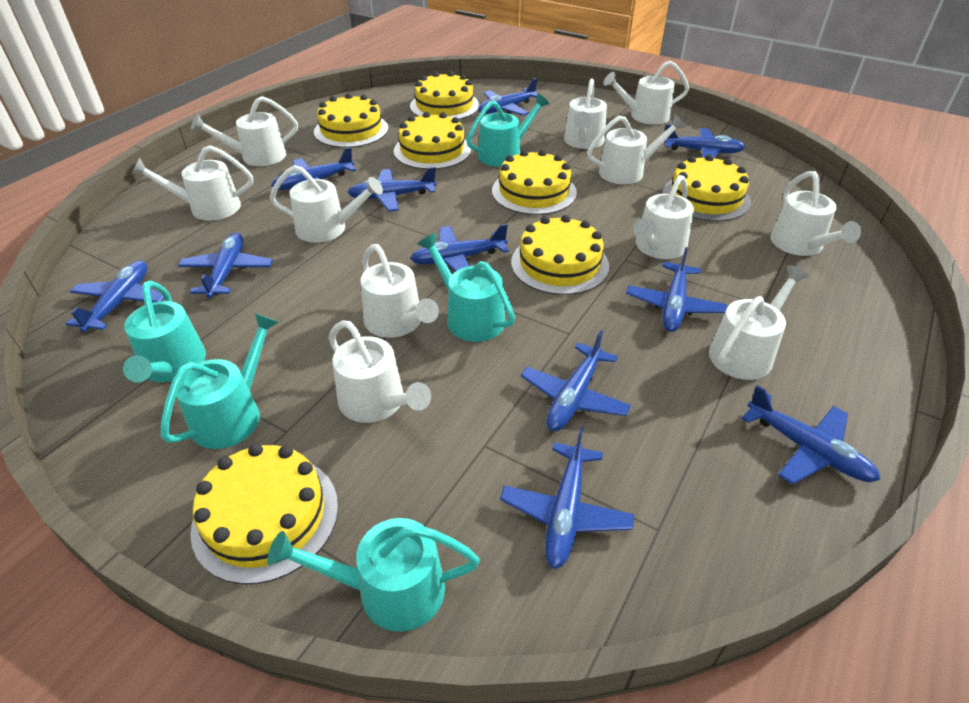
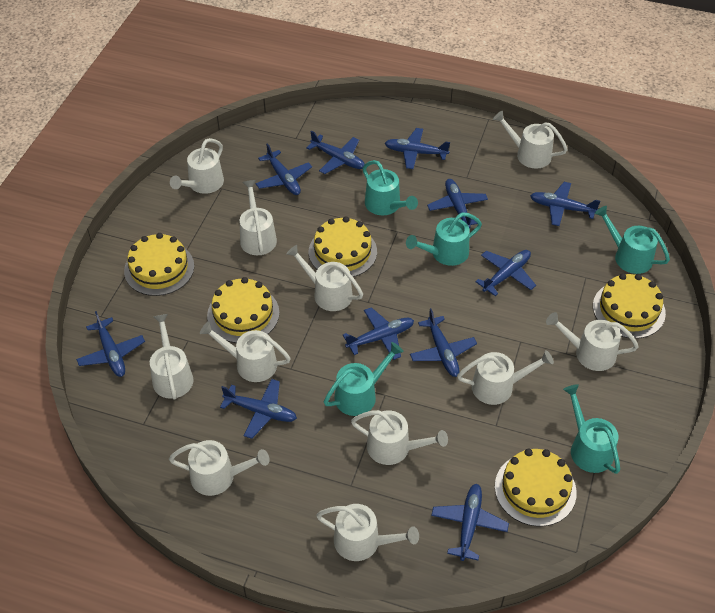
yellow cake: 7 -> 5

